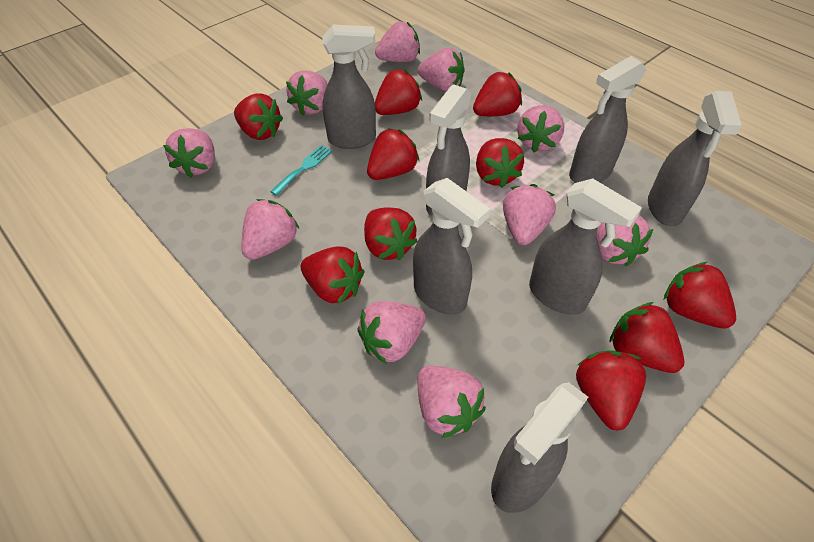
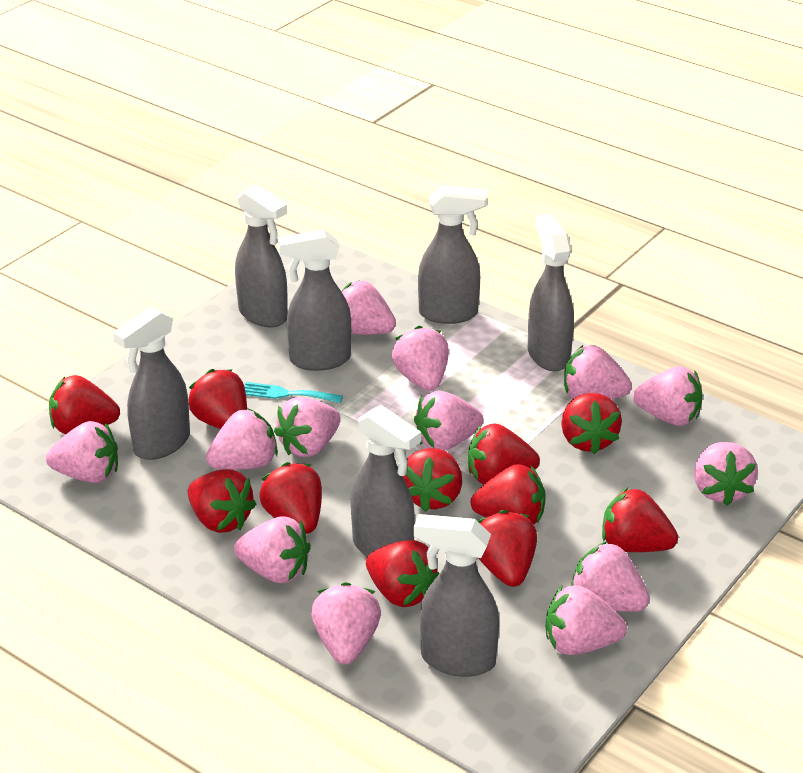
pink strawberry: 10 -> 13
red strawberry: 10 -> 11

